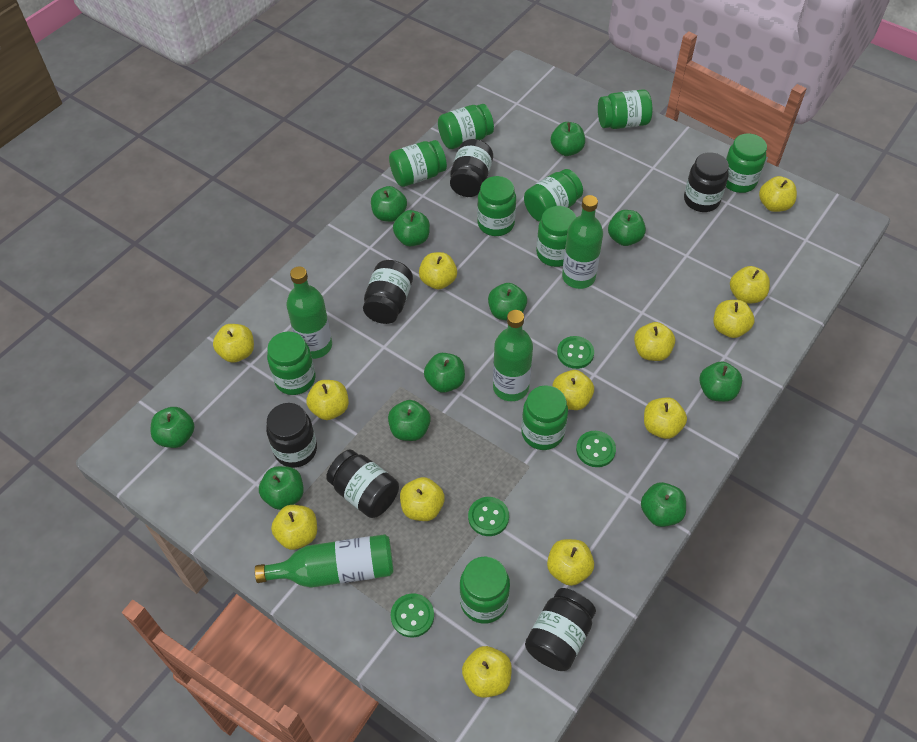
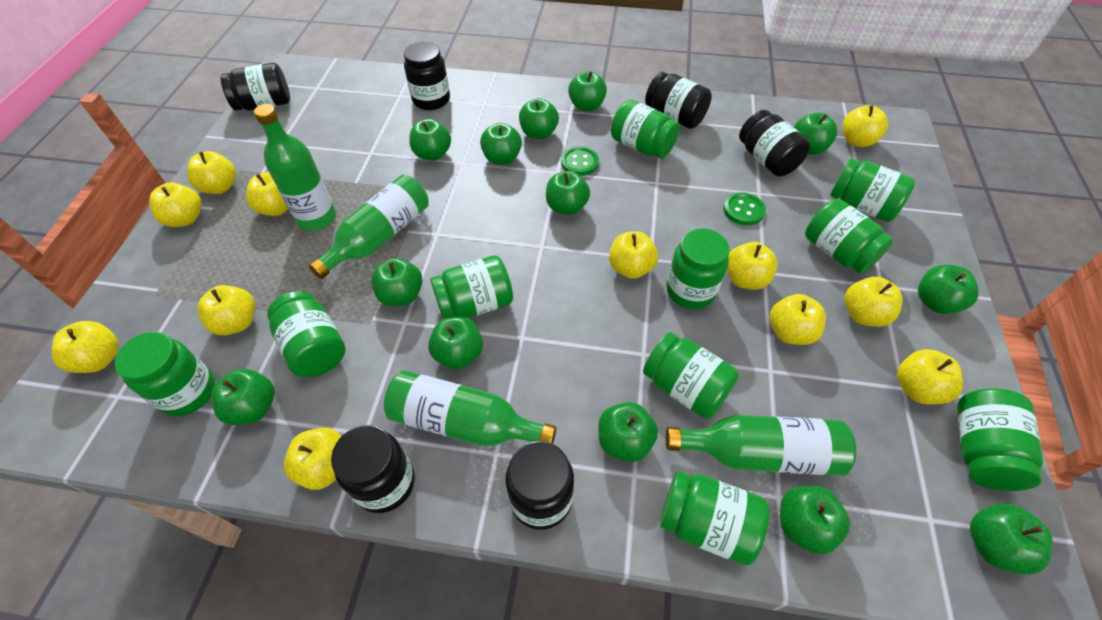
green apple: 11 -> 13
green button: 4 -> 2
yellow apple: 13 -> 12

